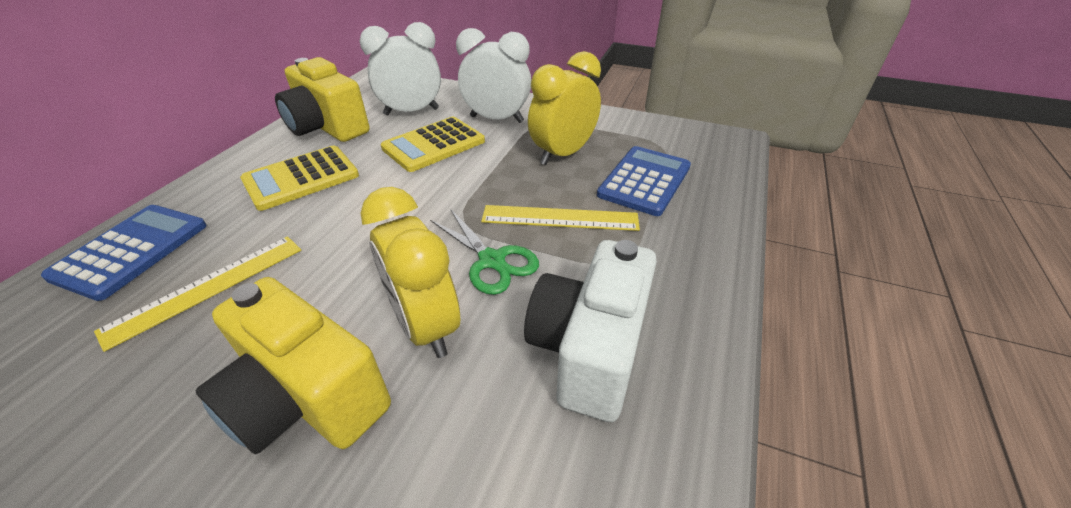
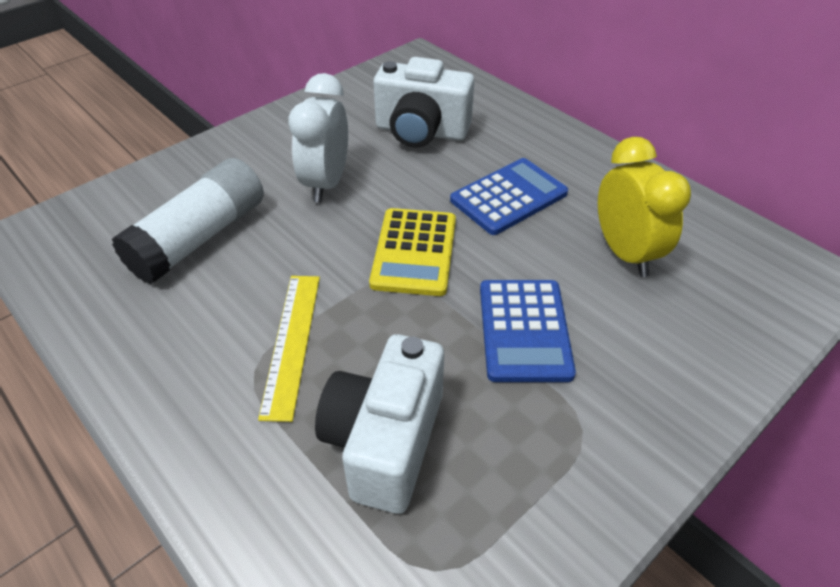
green scissors: 1 -> 0
white camera: 1 -> 2
white clock: 2 -> 1
white glue stick: 0 -> 1
yellow calculator: 2 -> 1
yellow camera: 2 -> 0
yellow clock: 2 -> 1
yellow ruler: 2 -> 1

